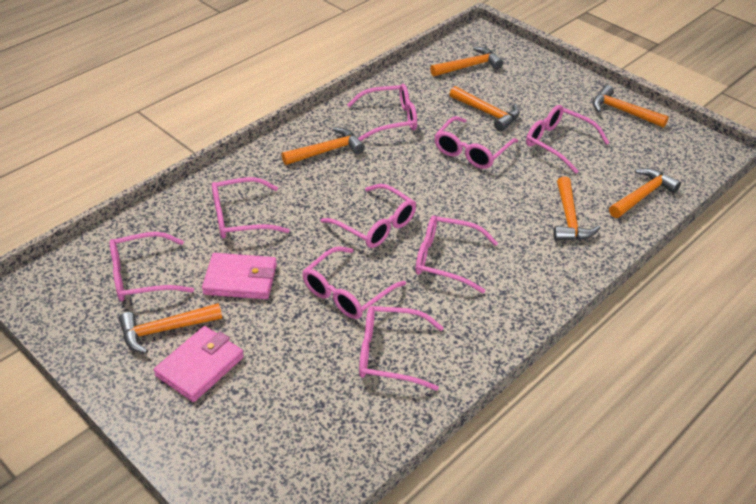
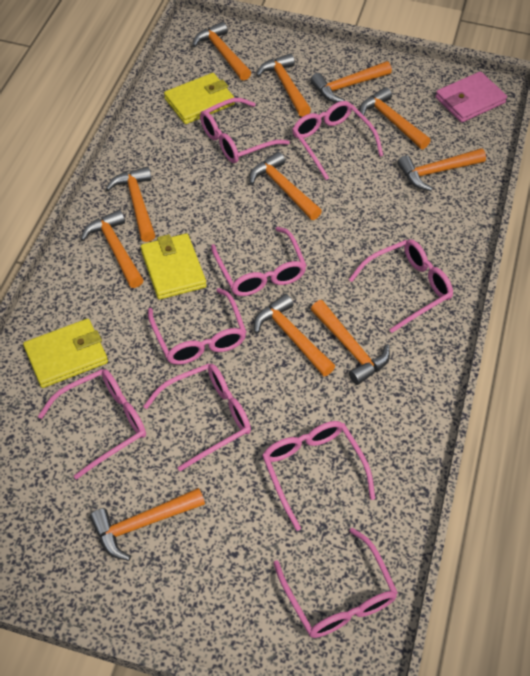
orange hammer: 7 -> 11
pink wallet: 2 -> 1
yellow wallet: 0 -> 3

